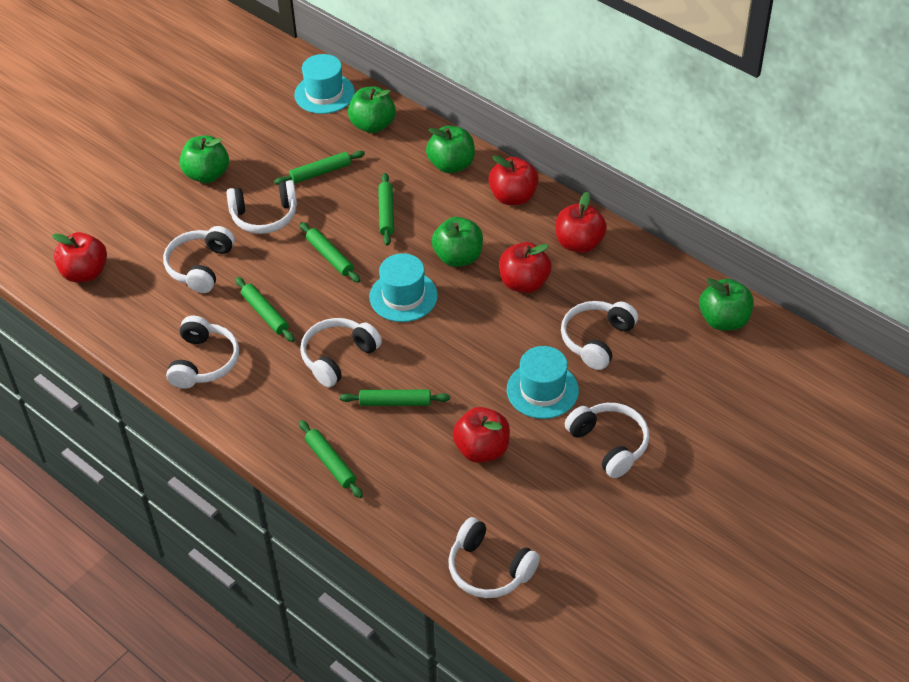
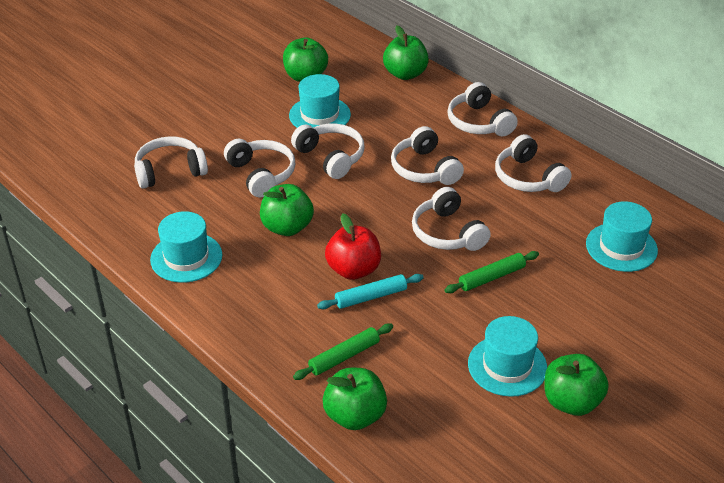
green rolling pin: 6 -> 2
red apple: 5 -> 1
turquoise hat: 3 -> 4
turquoise rolling pin: 0 -> 1

